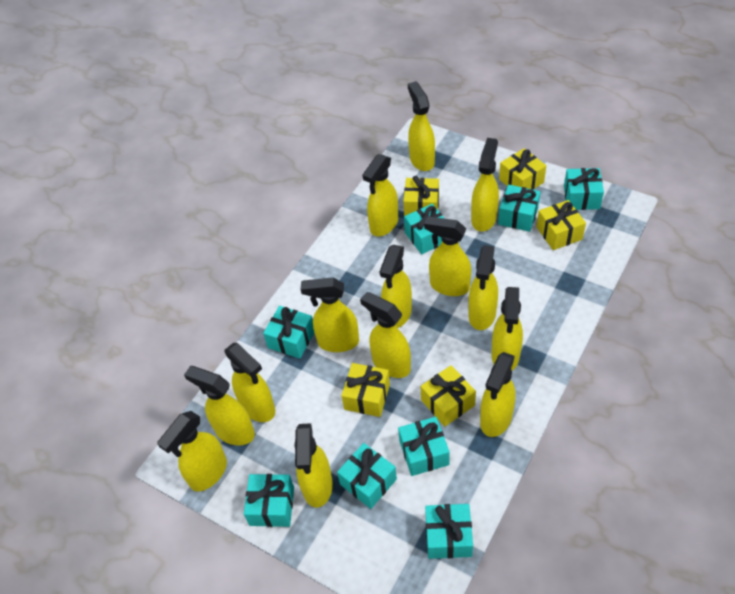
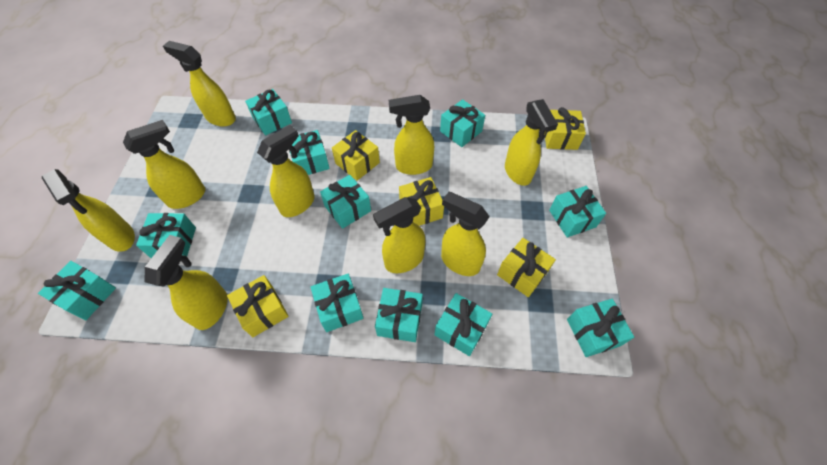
turquoise gift: 8 -> 11
yellow spray bottle: 14 -> 9

